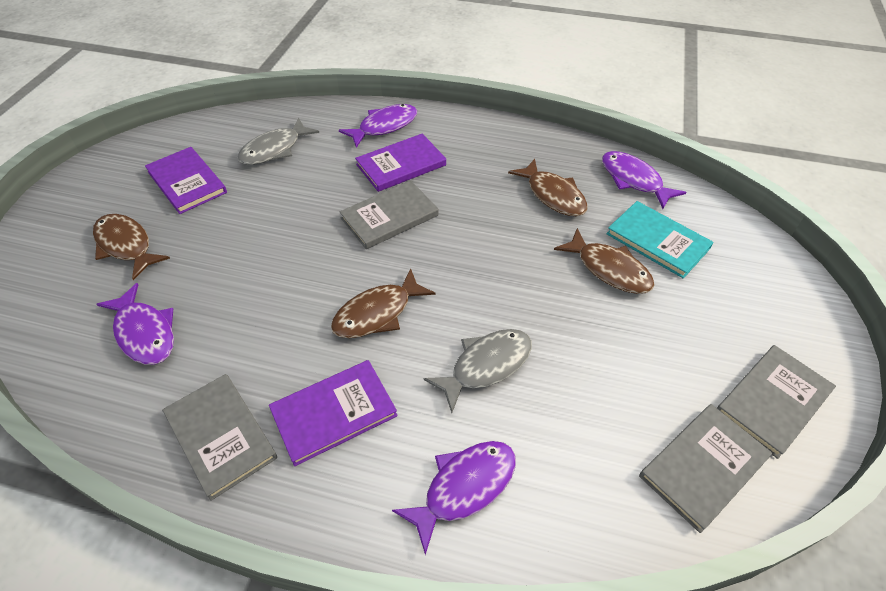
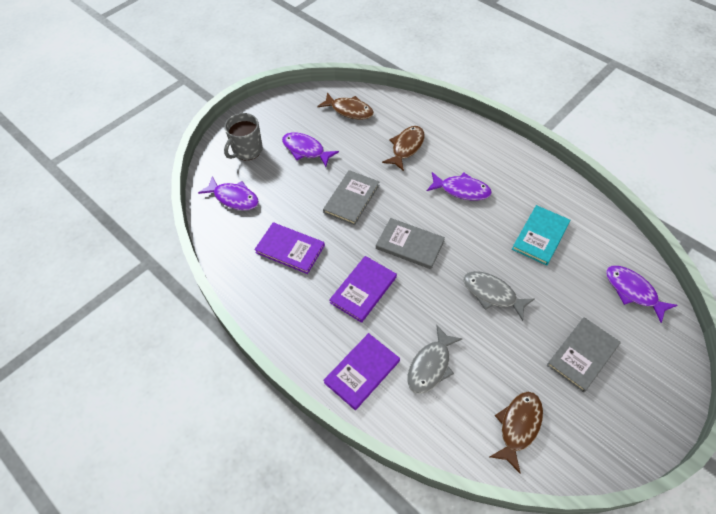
brown fish: 4 -> 3
grey book: 4 -> 3
grey mug: 0 -> 1

